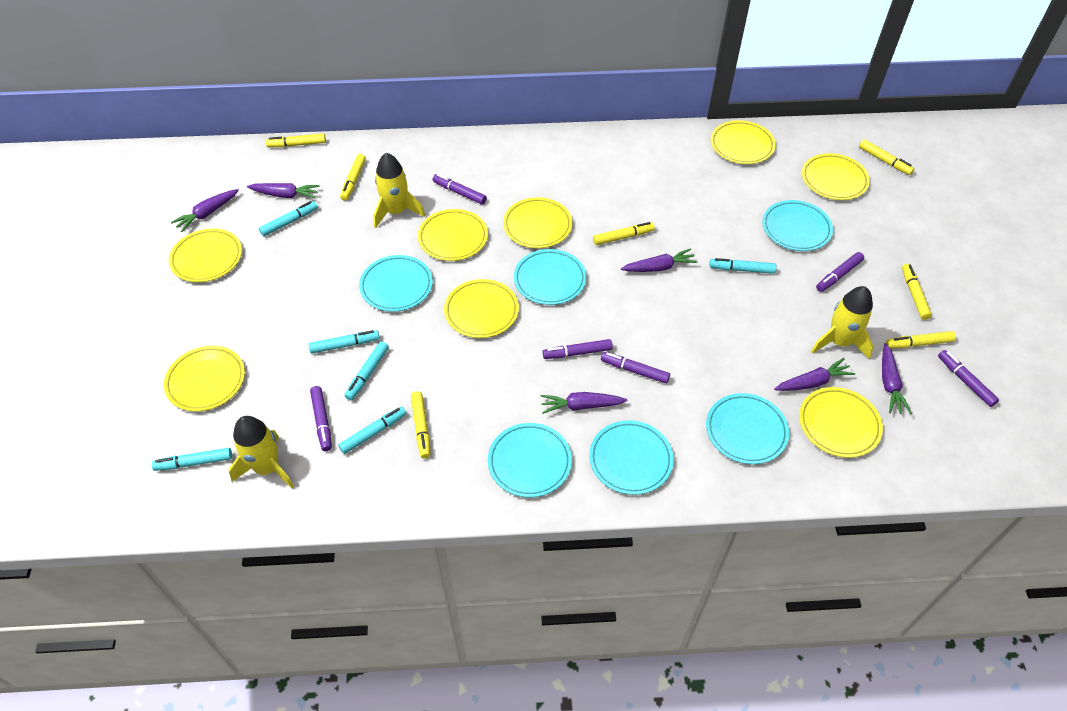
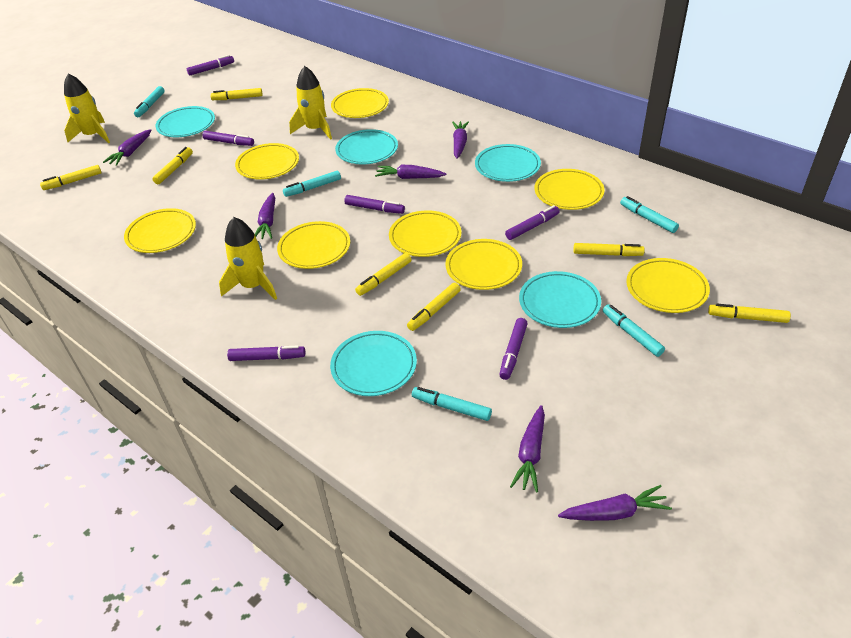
turquoise marker: 6 -> 5
turquoise plate: 6 -> 5

